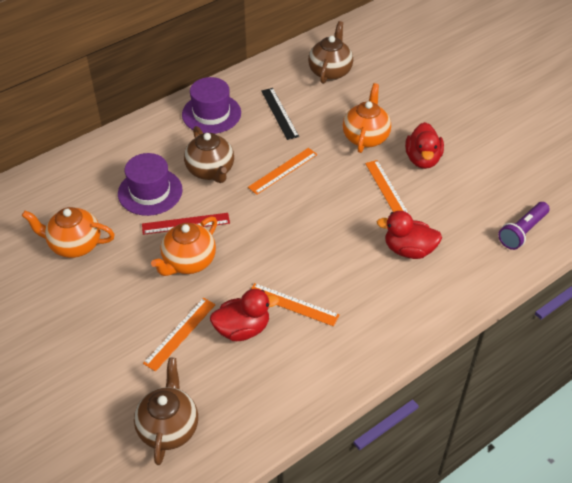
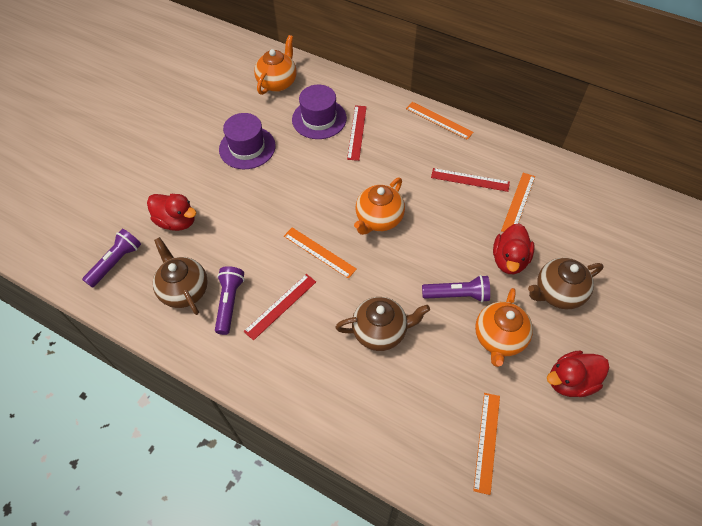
black ruler: 1 -> 0
purple flashlight: 1 -> 3
red ruler: 1 -> 3

